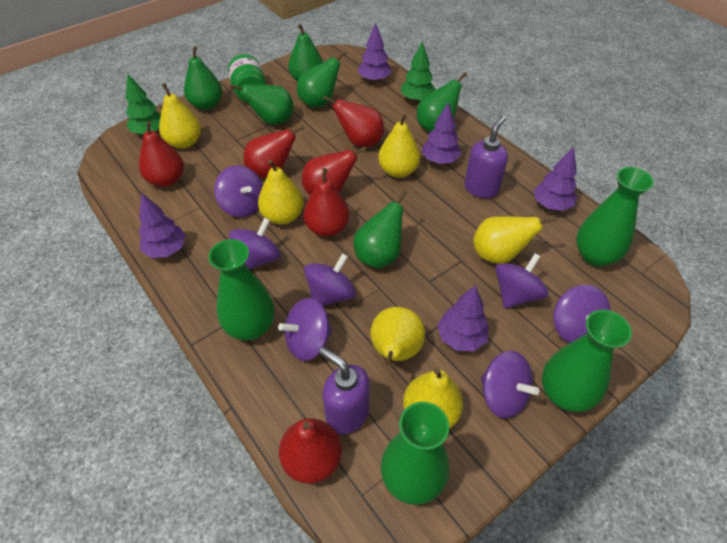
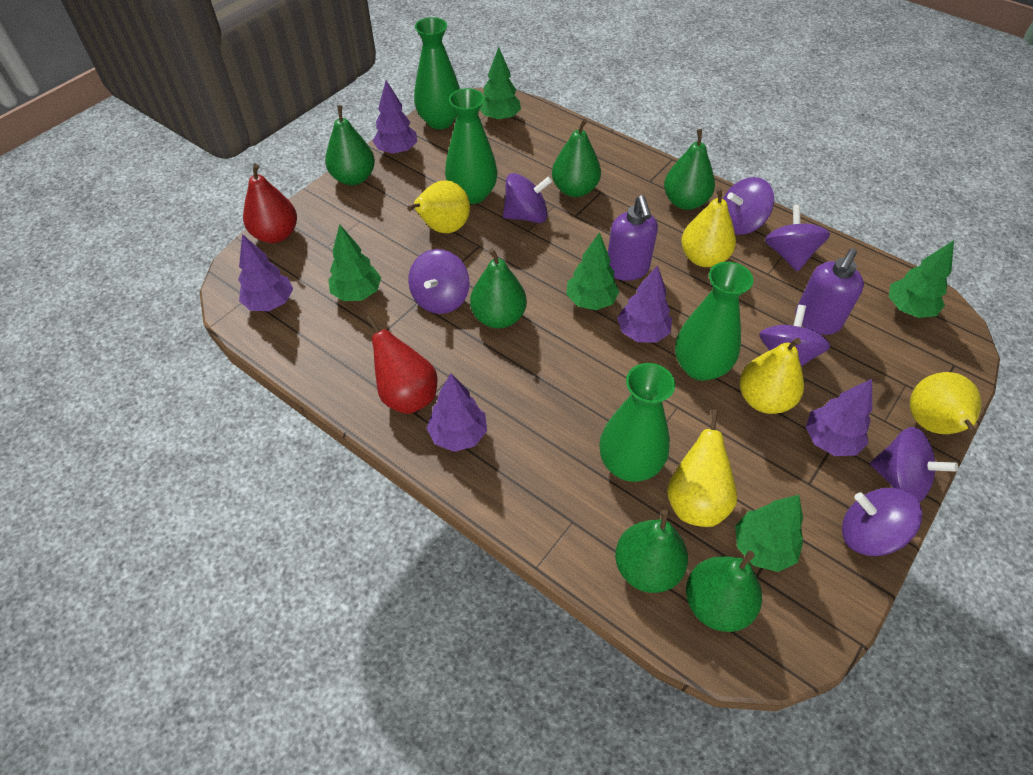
green jar: 1 -> 0
green tree: 2 -> 5
red pear: 6 -> 2
yellow pear: 6 -> 5

